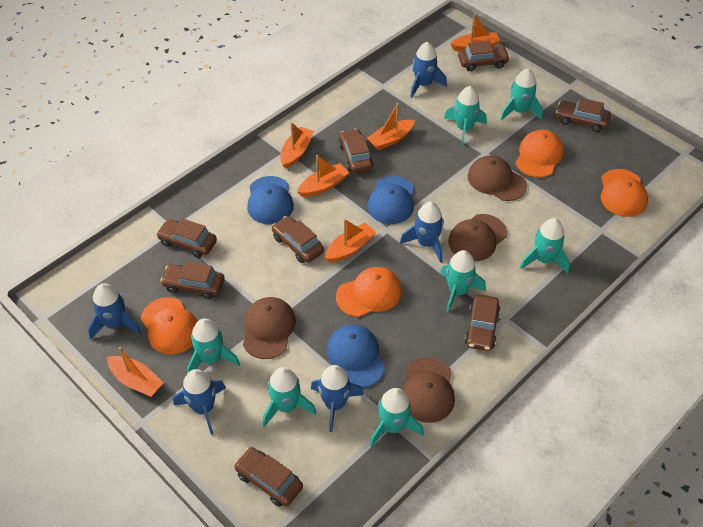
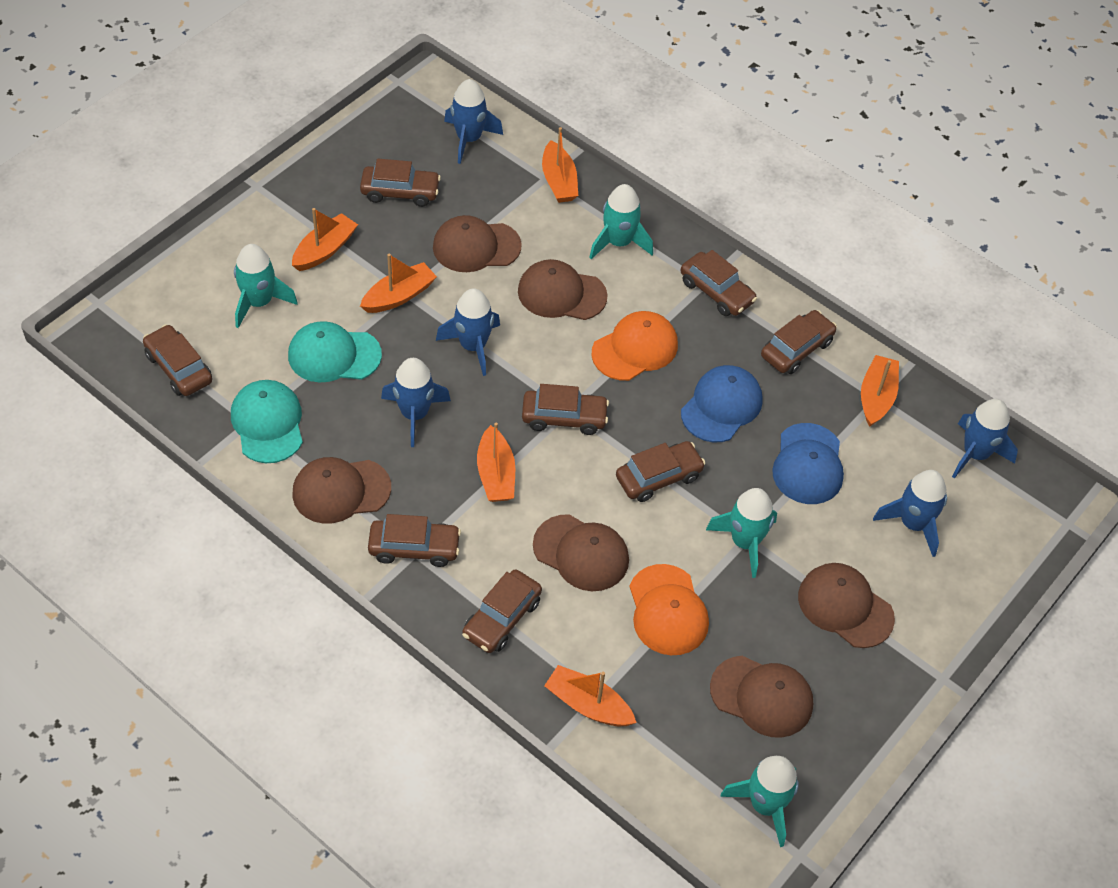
blue cap: 3 -> 2
brown cap: 4 -> 6
orange cap: 4 -> 2
turquoise cap: 0 -> 2
turquoise rocket: 7 -> 4

